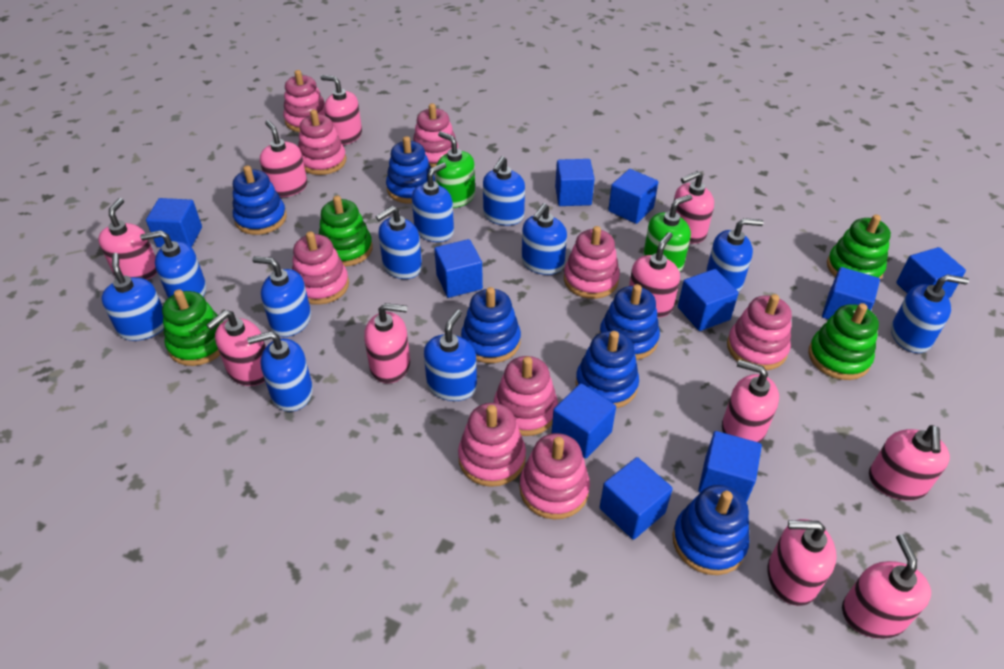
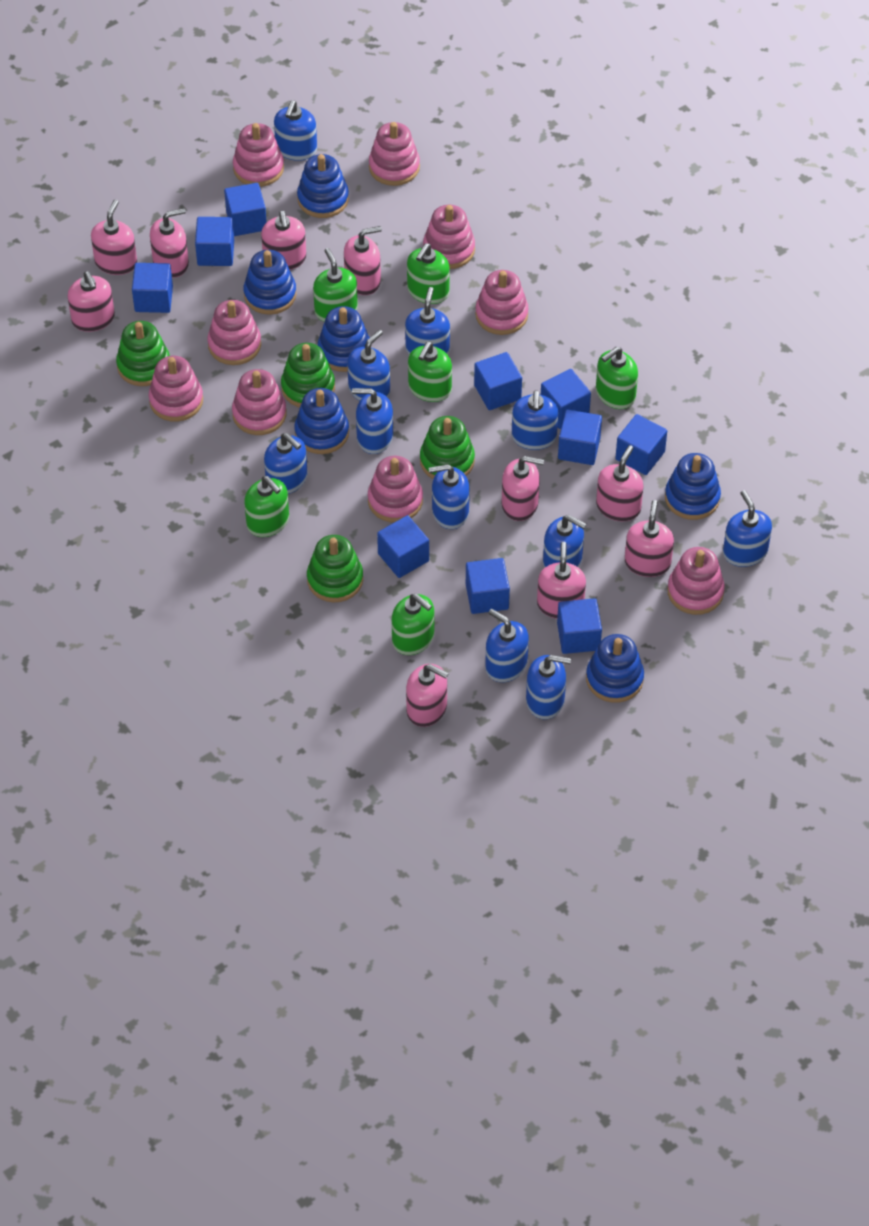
green soap dispenser: 2 -> 6
pink soap dispenser: 11 -> 10

